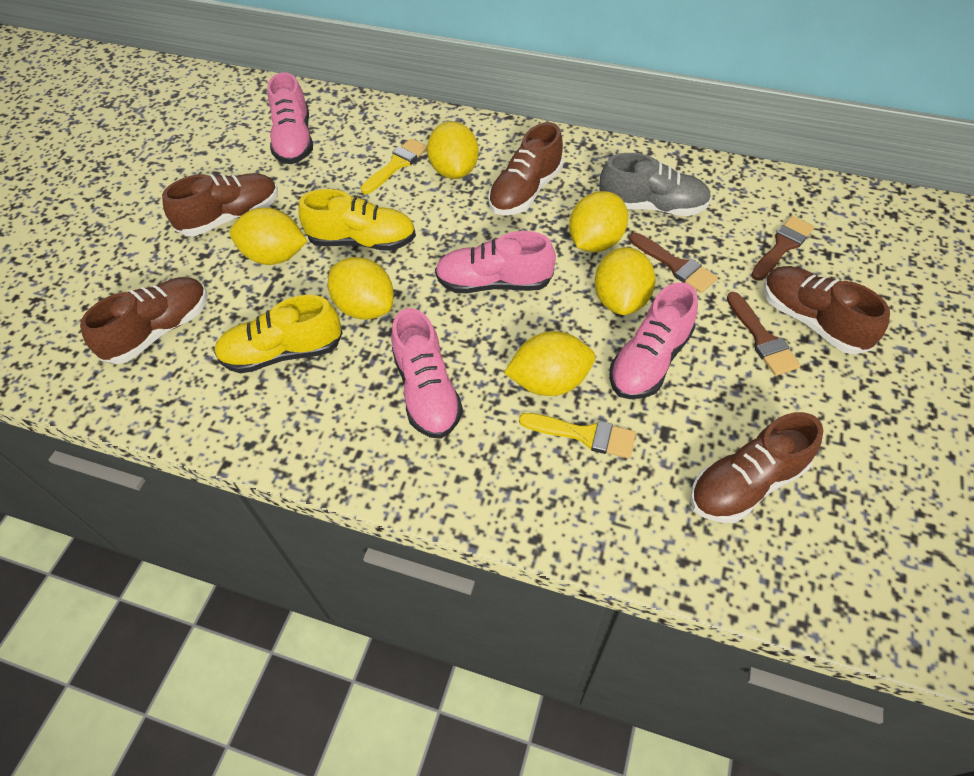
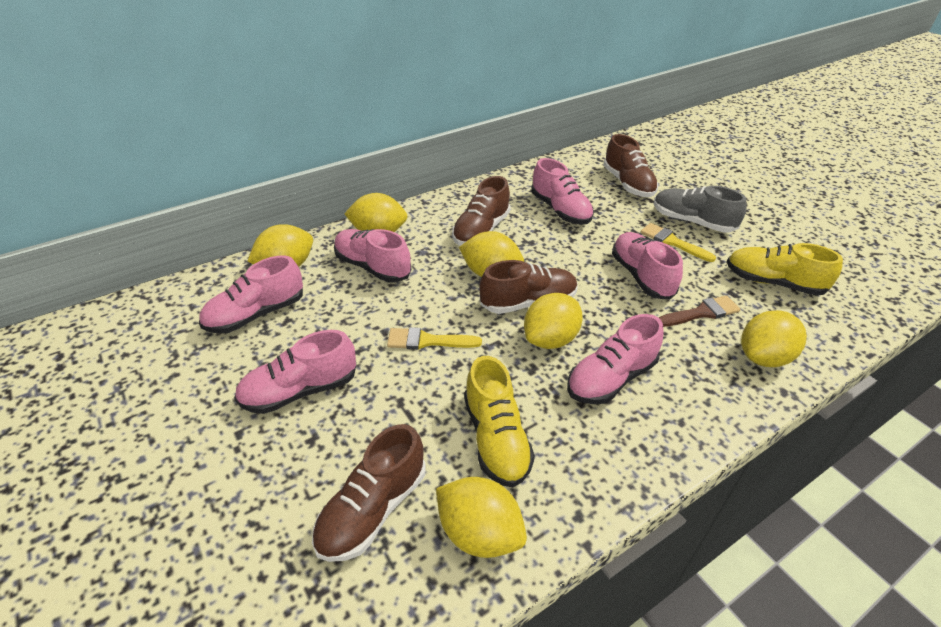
brown brush: 3 -> 1
brown shoe: 5 -> 4
pink shoe: 4 -> 6

